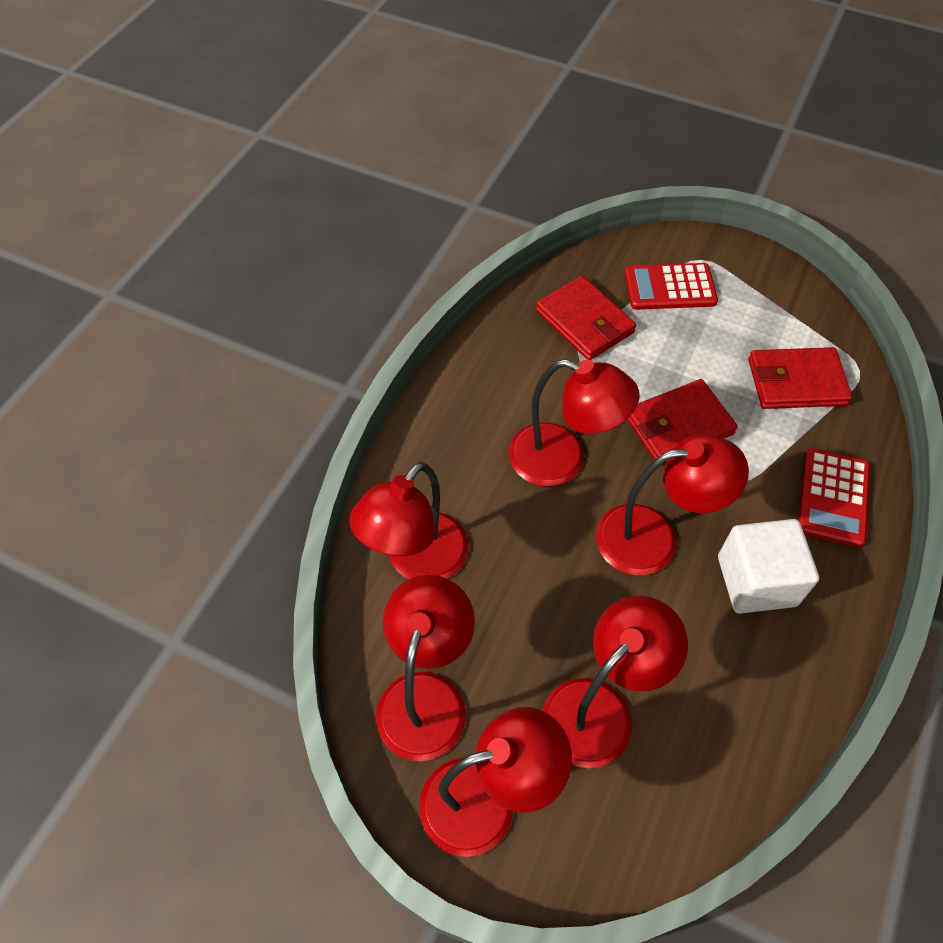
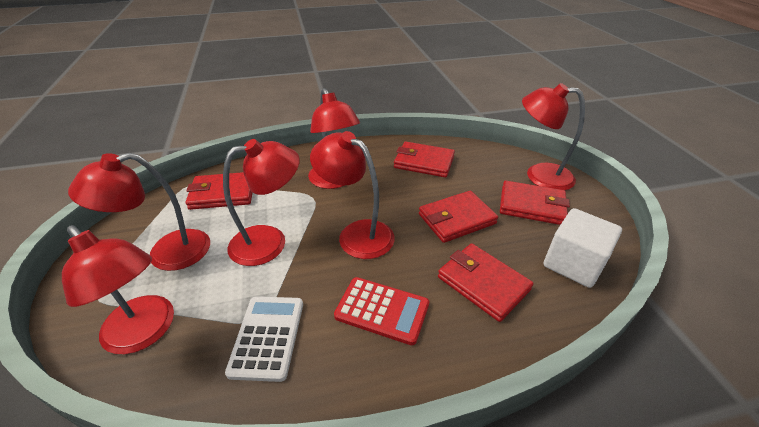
red calculator: 2 -> 1
red wallet: 3 -> 5
white calculator: 0 -> 1

